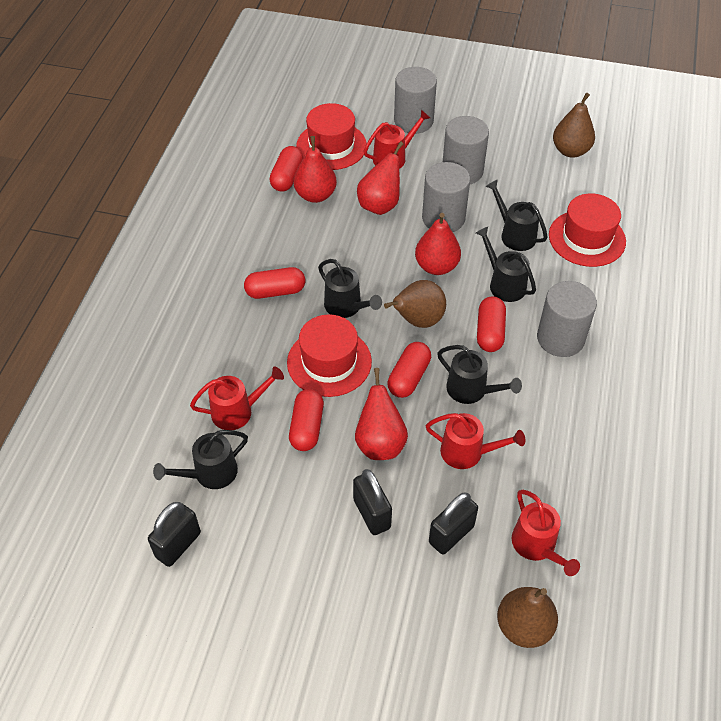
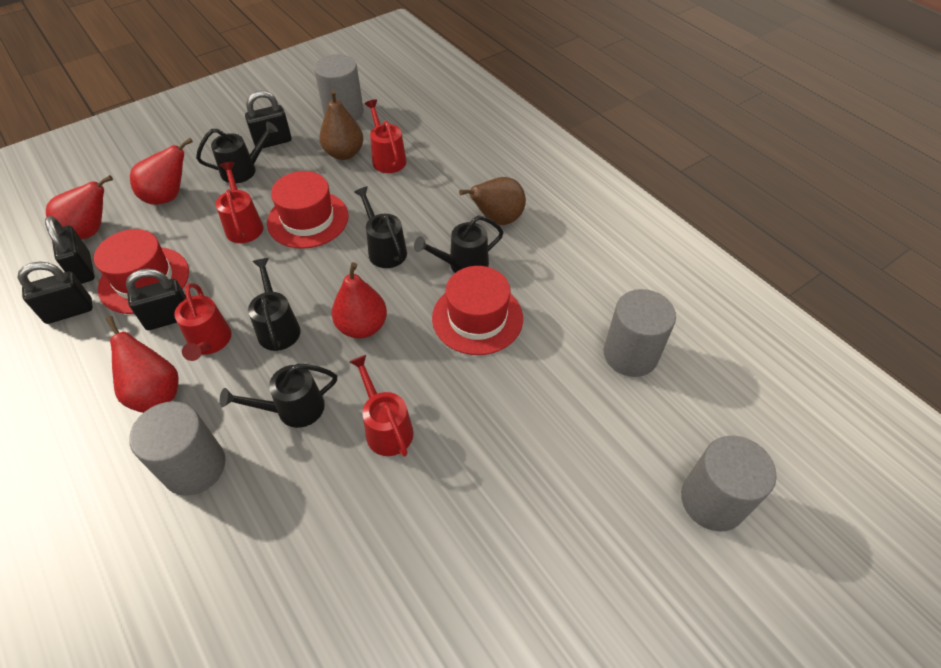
black padlock: 3 -> 4
brown pear: 3 -> 2
red capsule: 5 -> 0

